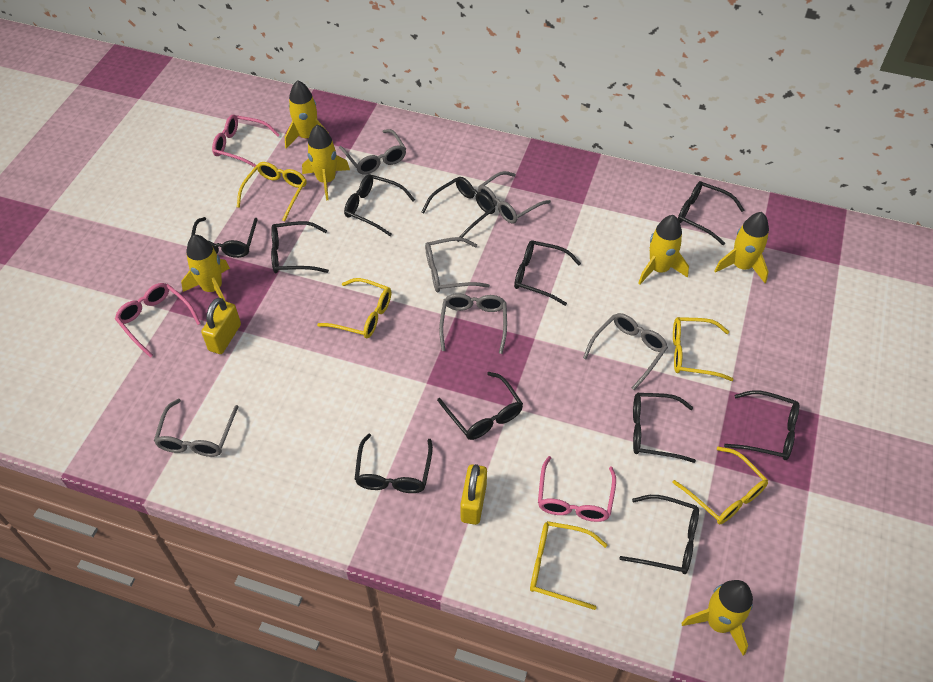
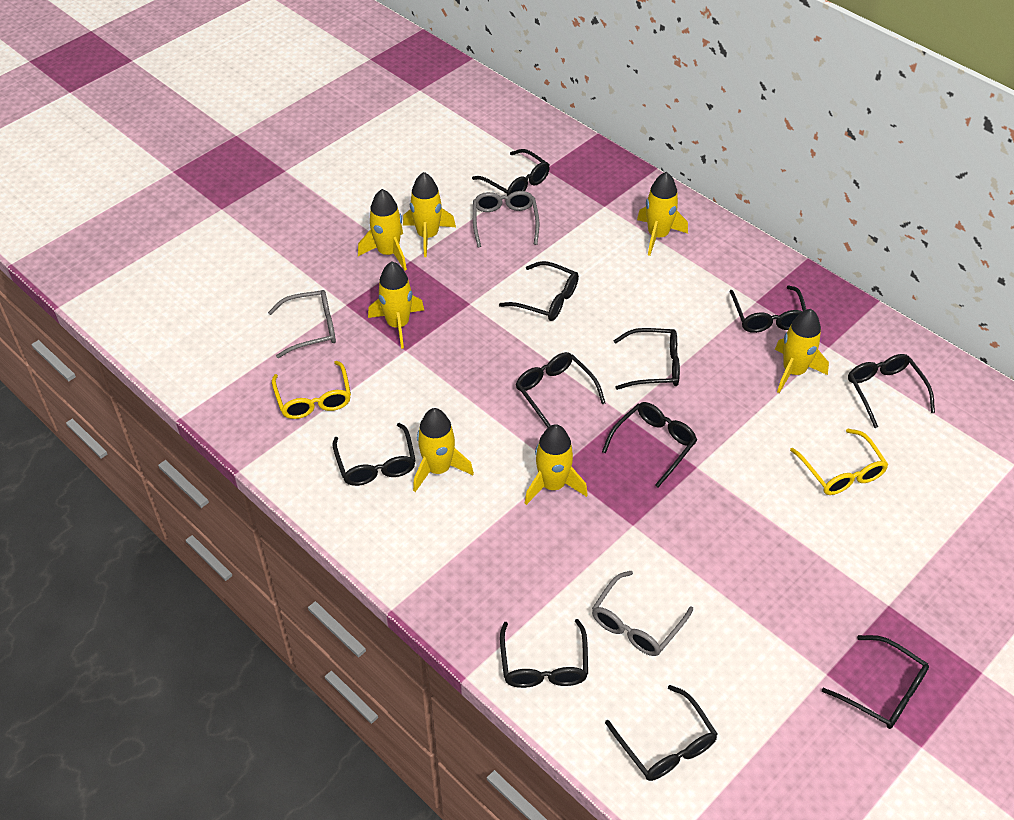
grey glasses: 6 -> 3
pink glasses: 3 -> 0
yellow glasses: 5 -> 2
yellow padlock: 2 -> 0
yellow rocket: 6 -> 7

